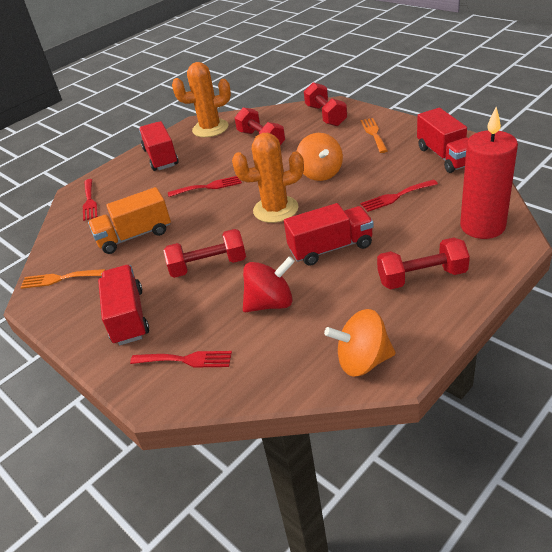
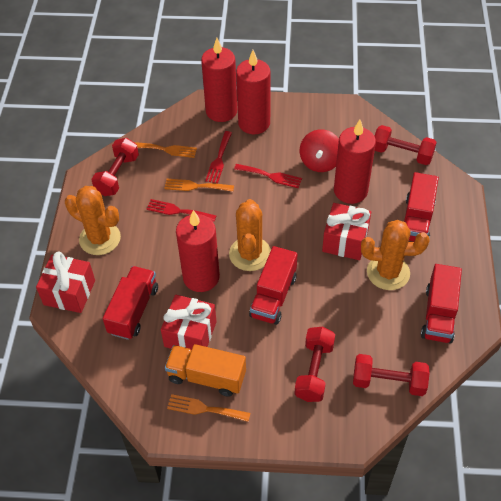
orange cactus: 2 -> 3
orange fork: 2 -> 3
orange spinning top: 2 -> 0
red candle: 1 -> 4
red fork: 4 -> 3
red gift: 0 -> 3

